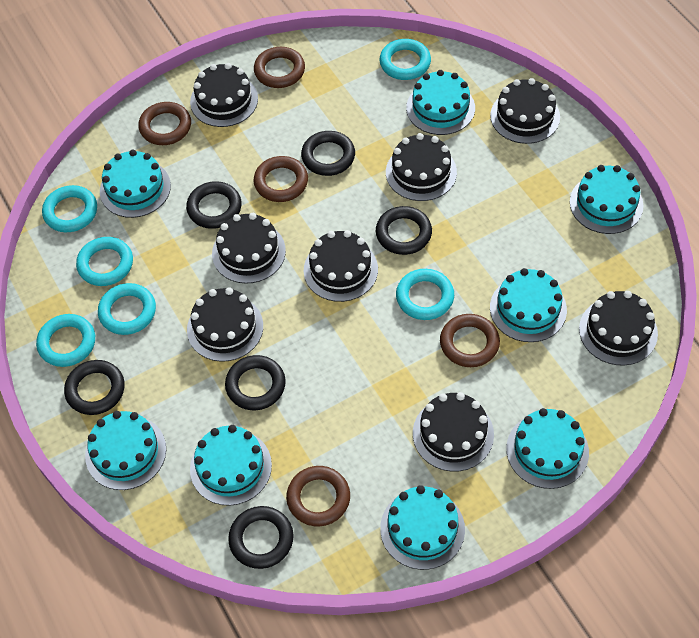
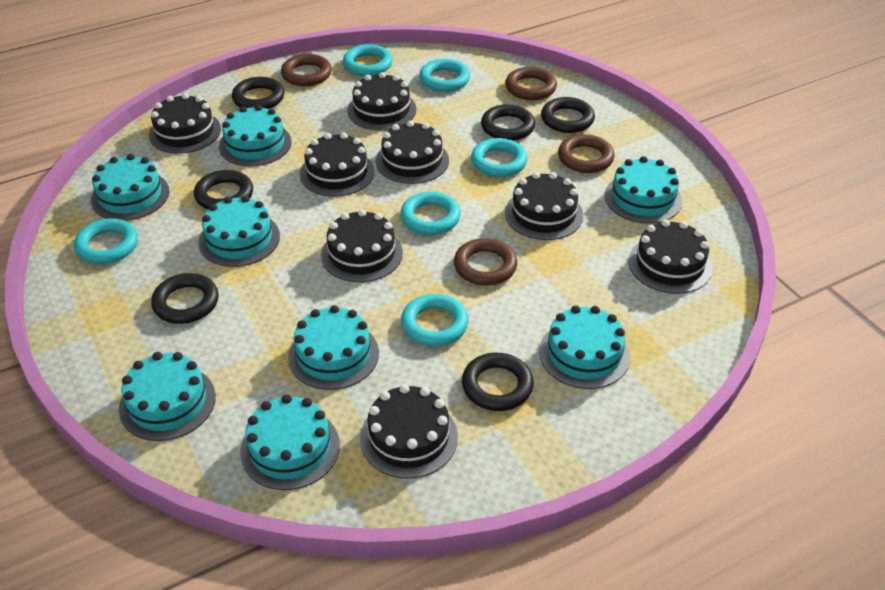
brown ring: 5 -> 4

